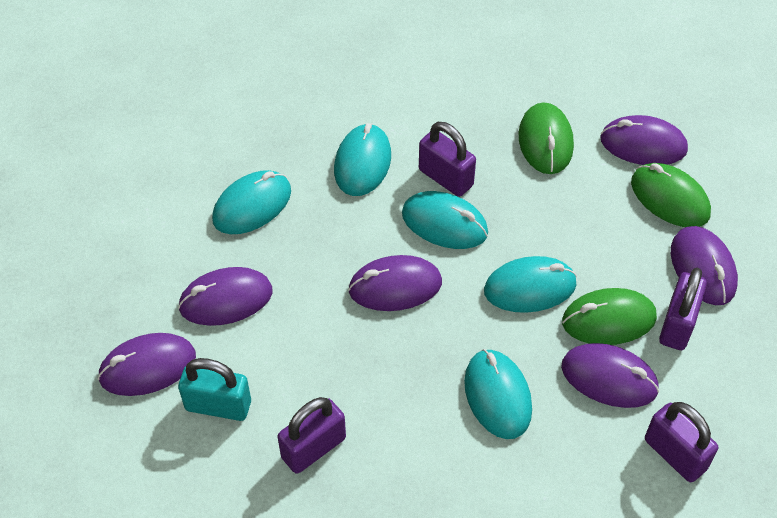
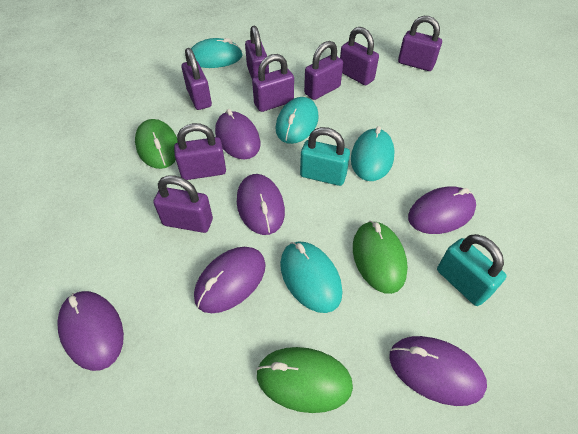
purple padlock: 4 -> 8
turquoise mouse: 5 -> 4
turquoise padlock: 1 -> 2

